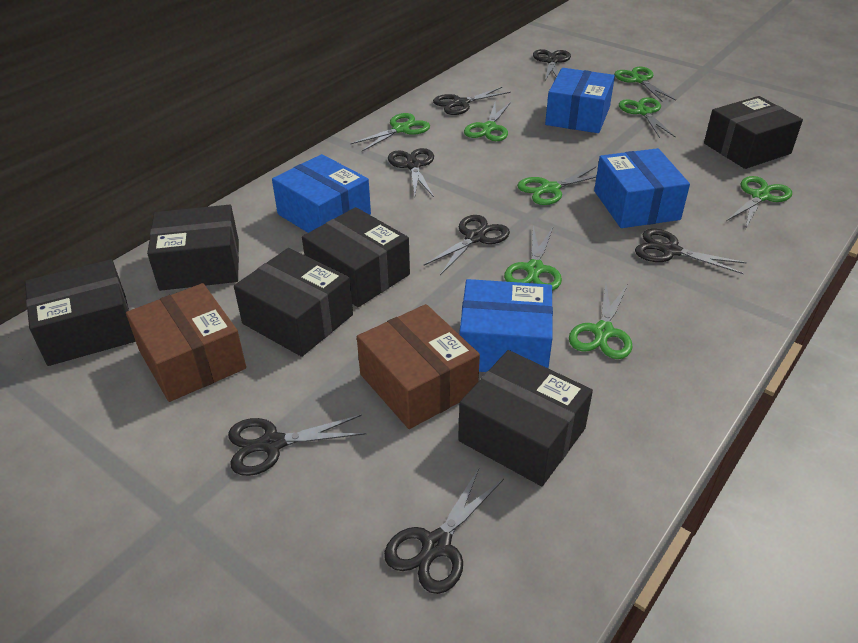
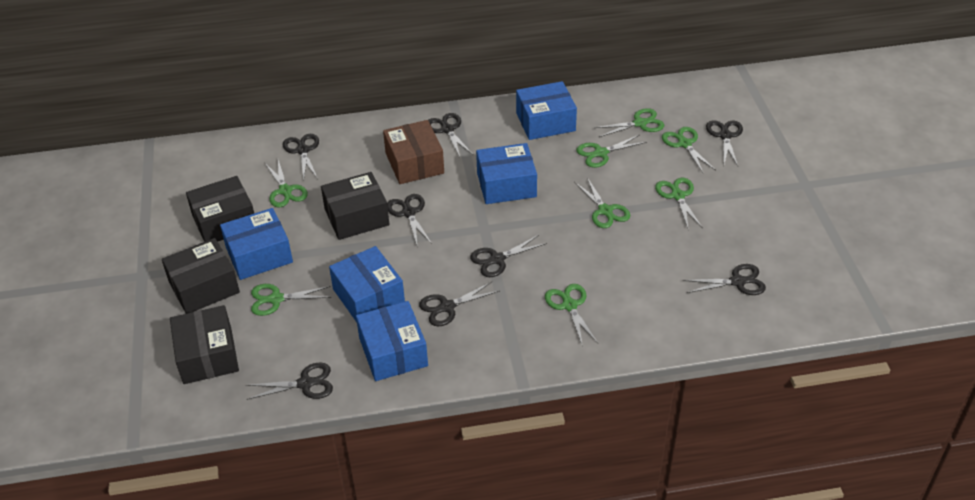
black box: 6 -> 4
black scissors: 7 -> 8
blue box: 4 -> 5
brown box: 2 -> 1

